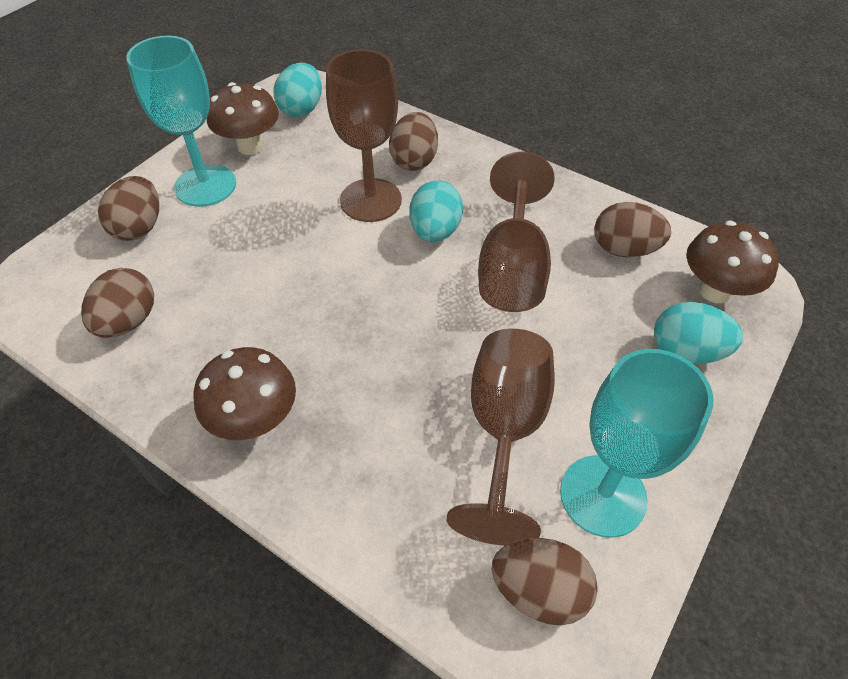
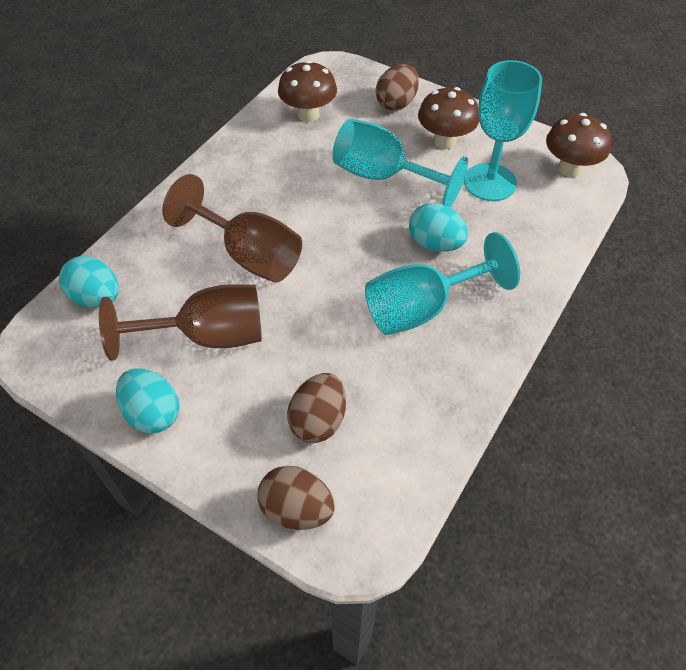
brown egg: 5 -> 3
brown goblet: 3 -> 2
turquoise goblet: 2 -> 3

